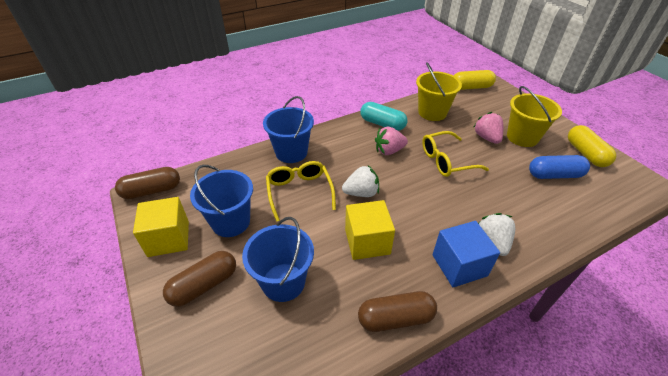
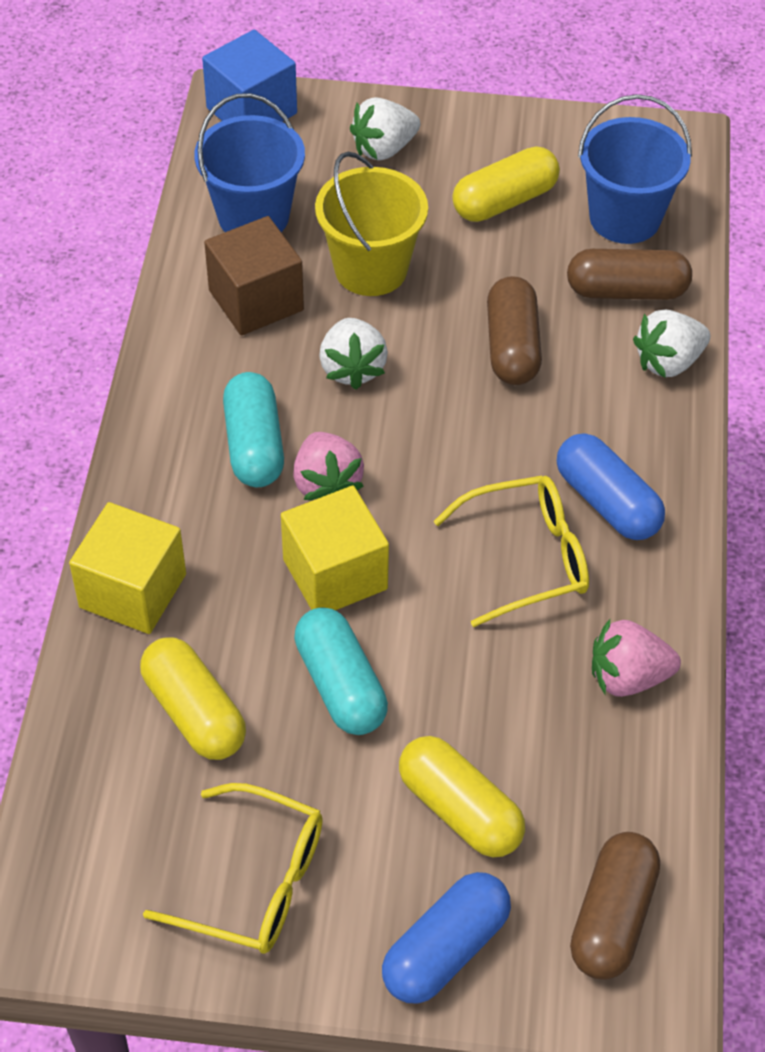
blue bucket: 3 -> 2
blue capsule: 1 -> 2
brown cube: 0 -> 1
turquoise capsule: 1 -> 2
white strawberry: 2 -> 3
yellow bucket: 2 -> 1
yellow capsule: 2 -> 3

